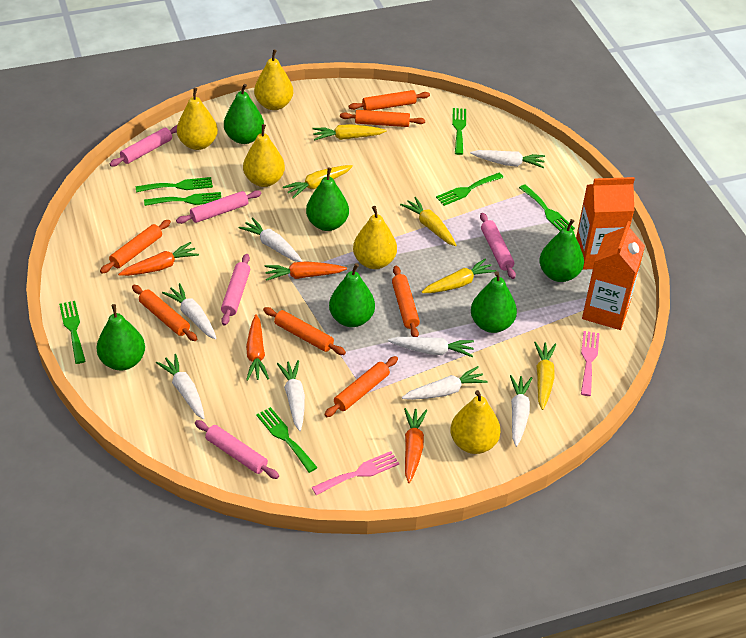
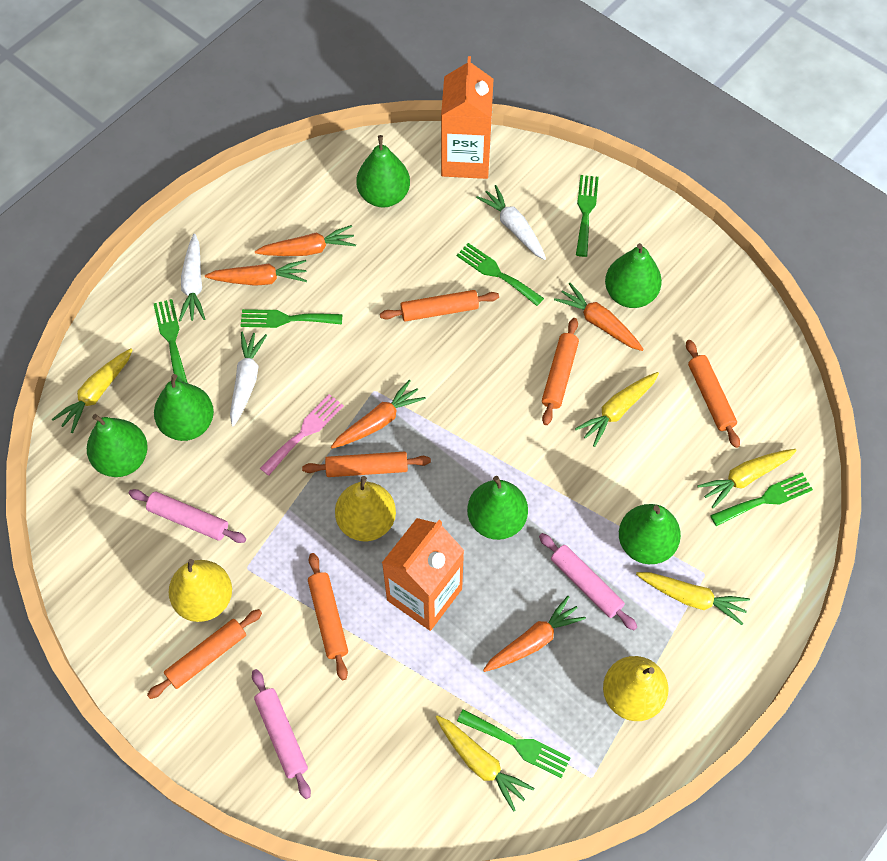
green fork: 7 -> 6
orange carrot: 4 -> 5
orange rolling pin: 7 -> 6
pink fork: 2 -> 1
pink rolling pin: 5 -> 3
white carrot: 8 -> 3
yellow pear: 5 -> 3

